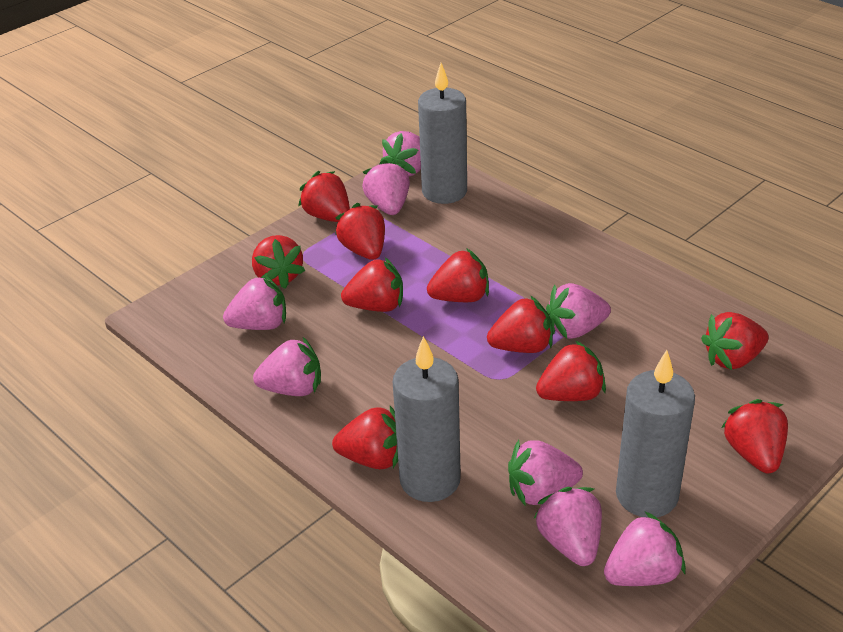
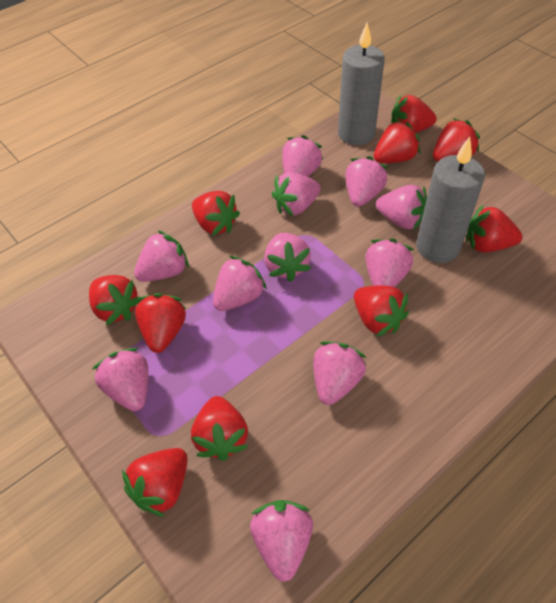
grey candle: 3 -> 2
pink strawberry: 8 -> 11

